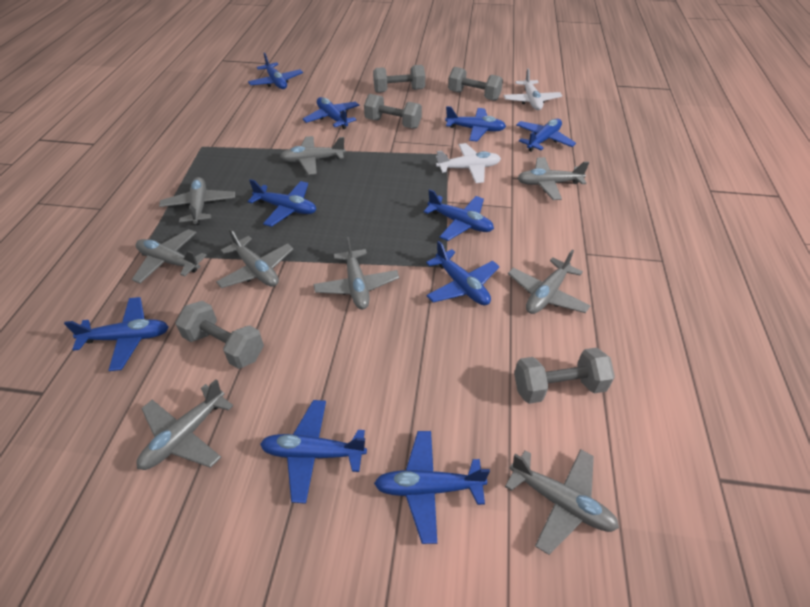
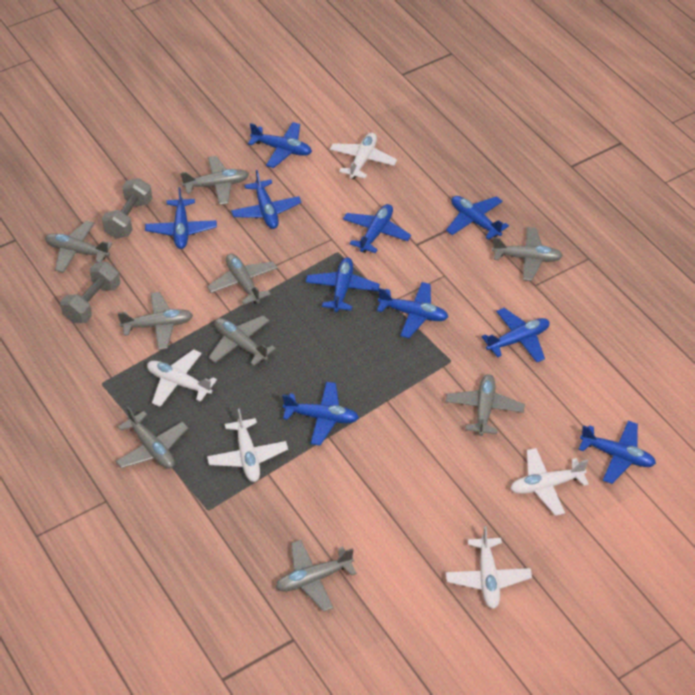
grey dumbbell: 5 -> 2
white plane: 2 -> 5

